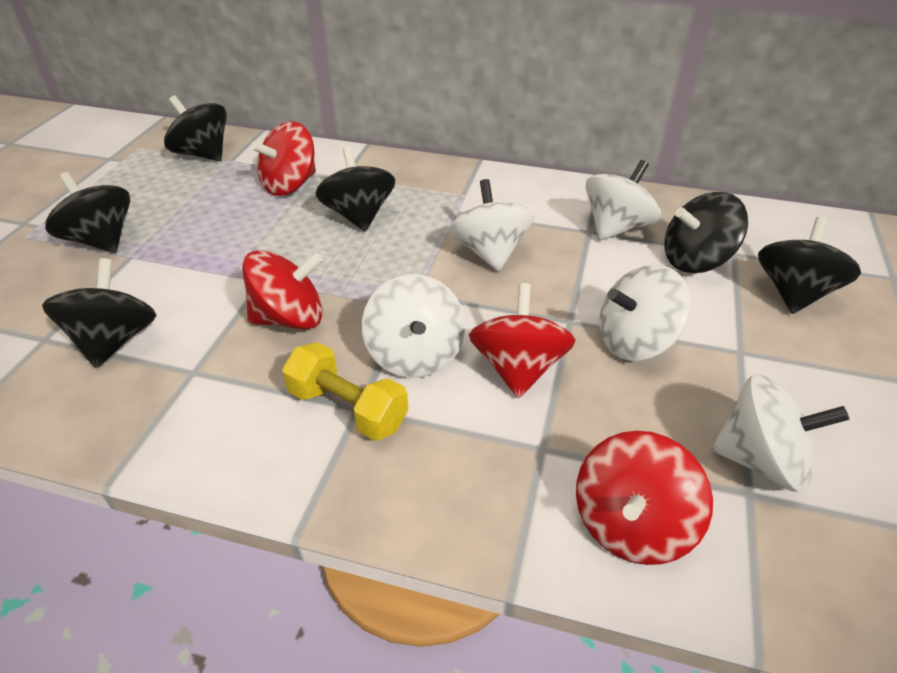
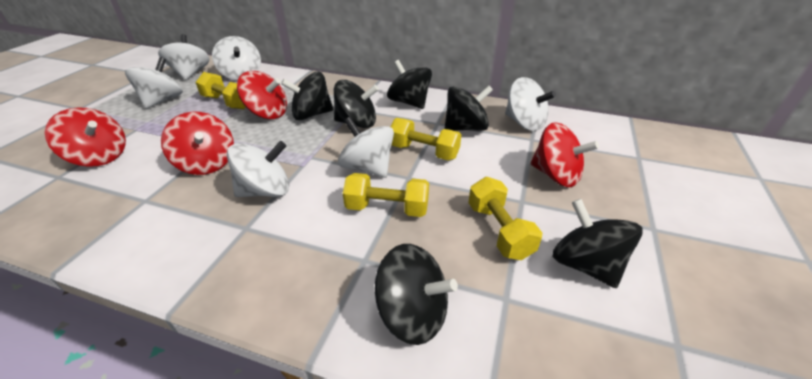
white spinning top: 5 -> 6
yellow dumbbell: 1 -> 4

